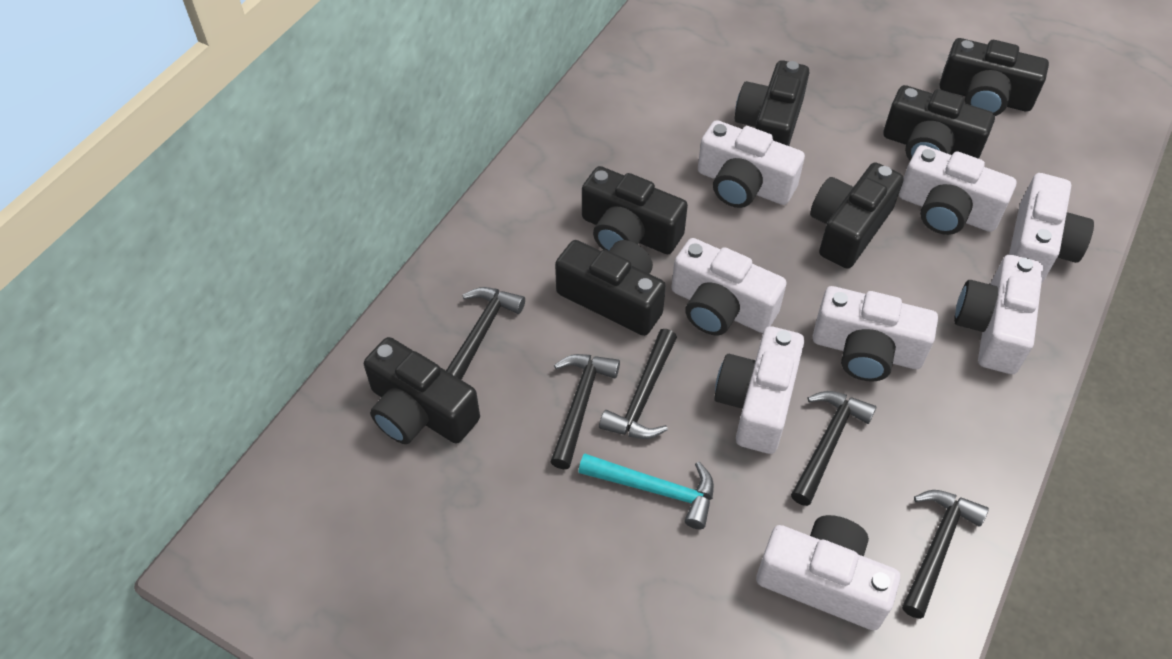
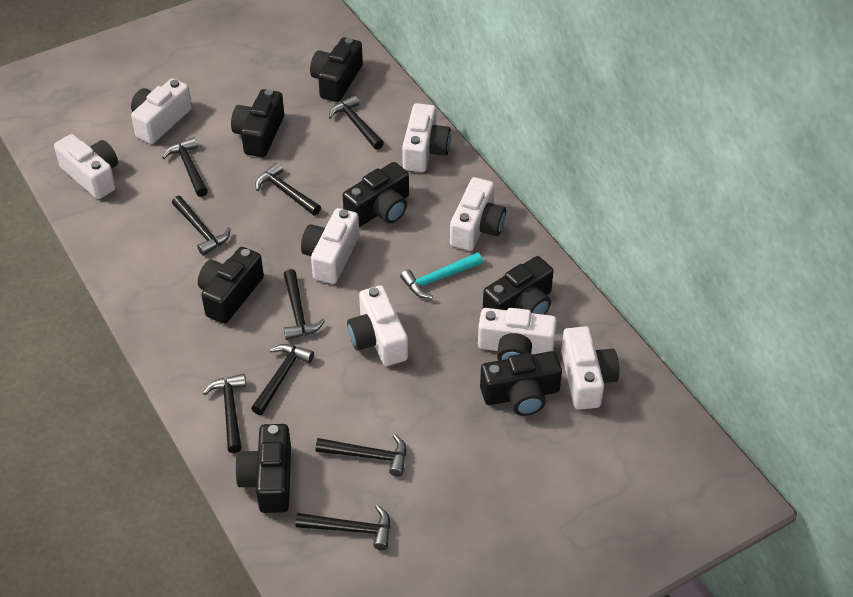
black hammer: 5 -> 9

